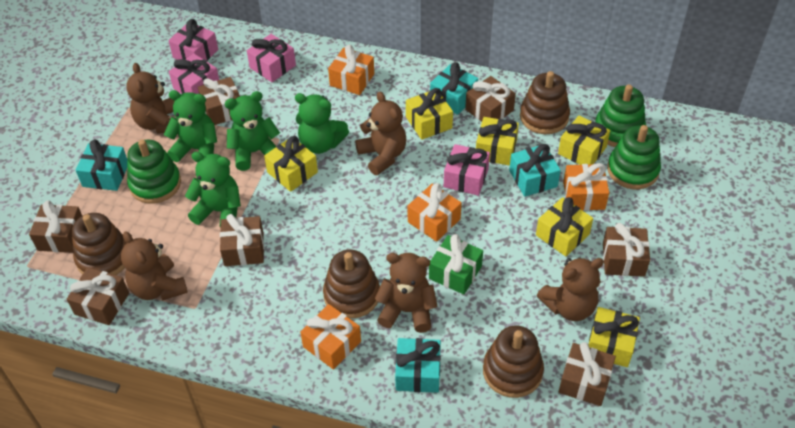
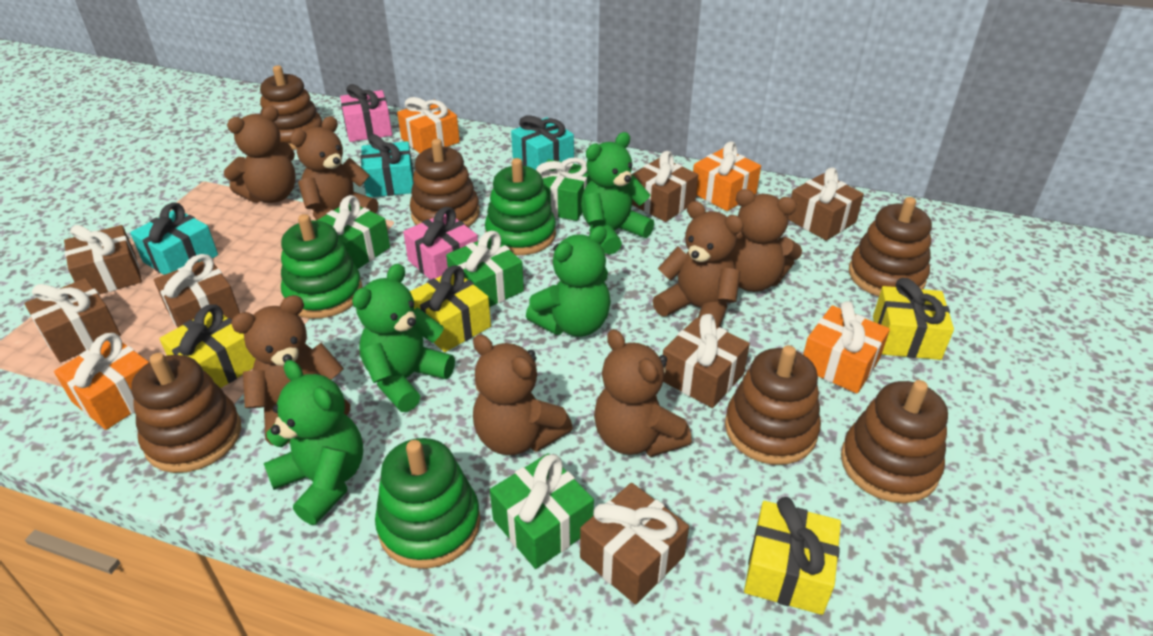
brown stacking toy: 4 -> 6
brown teddy bear: 5 -> 7
green gift: 1 -> 4
pink gift: 4 -> 2
turquoise gift: 4 -> 3
yellow gift: 6 -> 4

